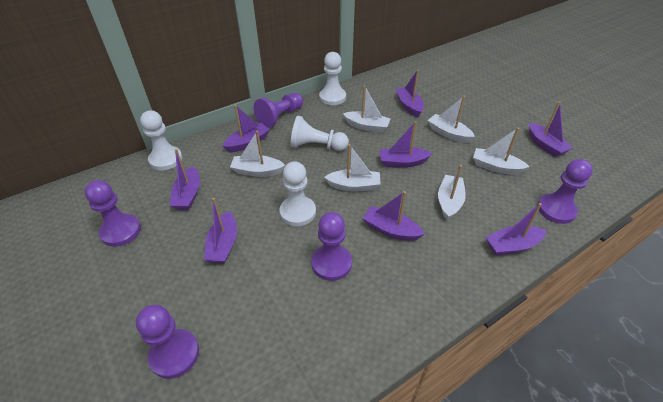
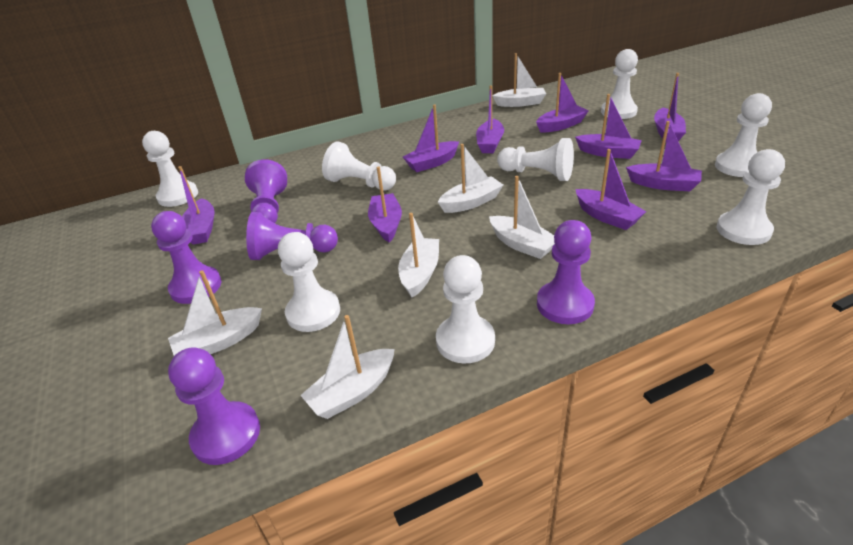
purple boat: 8 -> 9
white pawn: 4 -> 8

